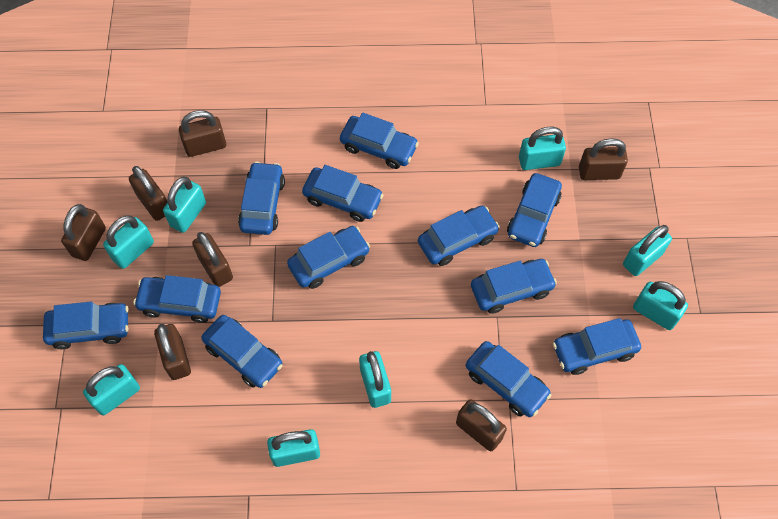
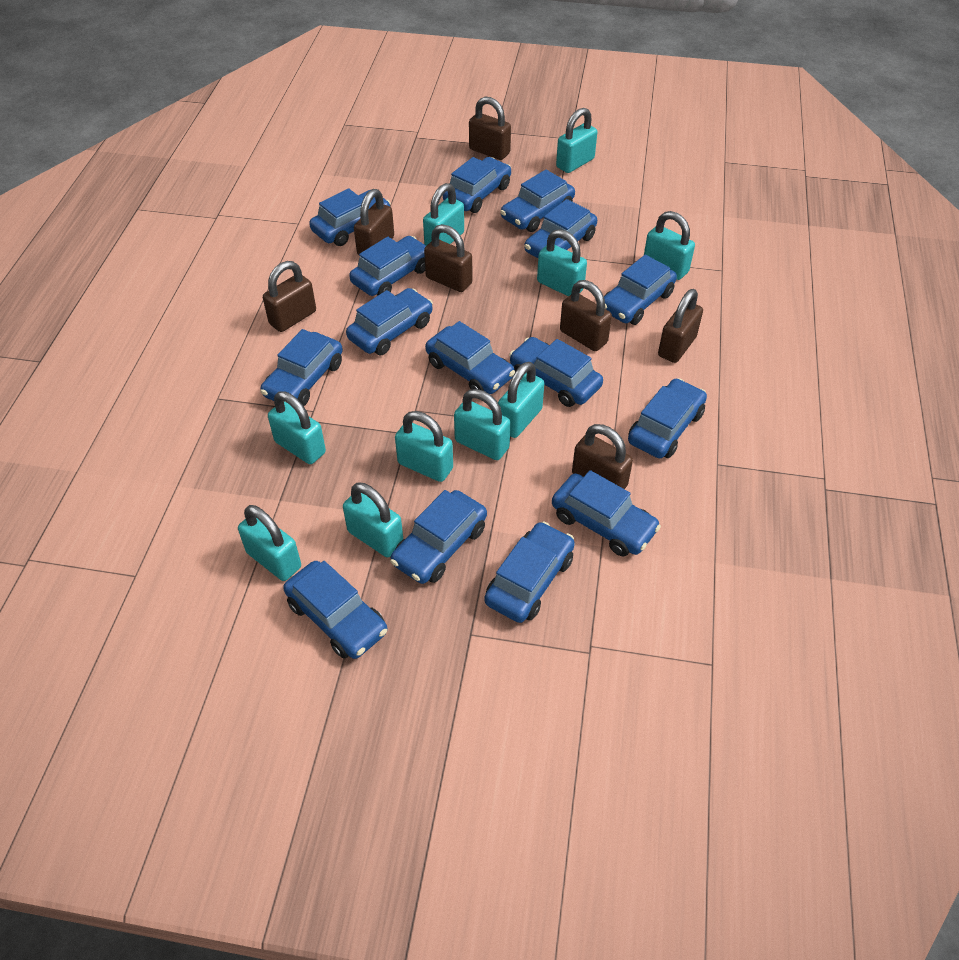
blue car: 12 -> 15
turquoise padlock: 8 -> 10

